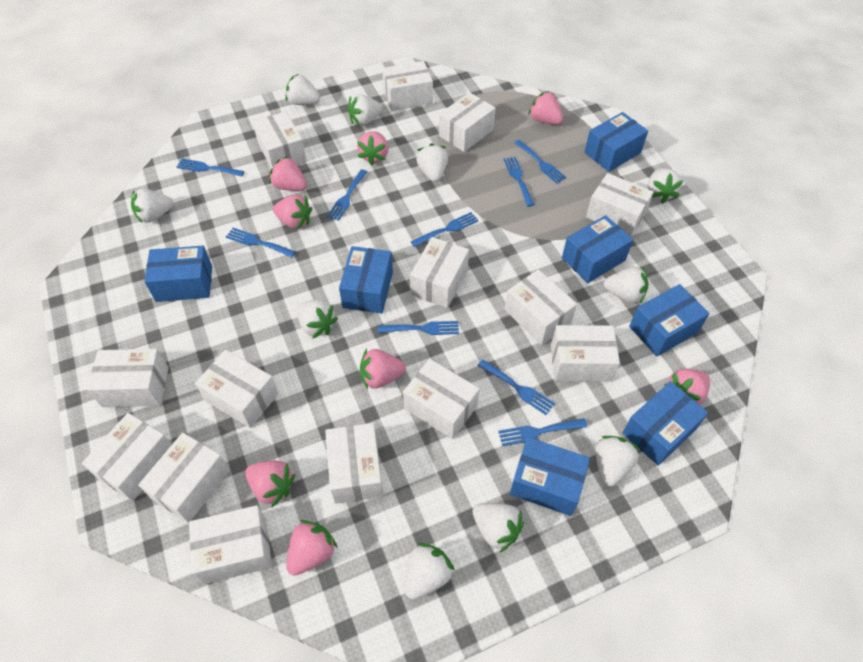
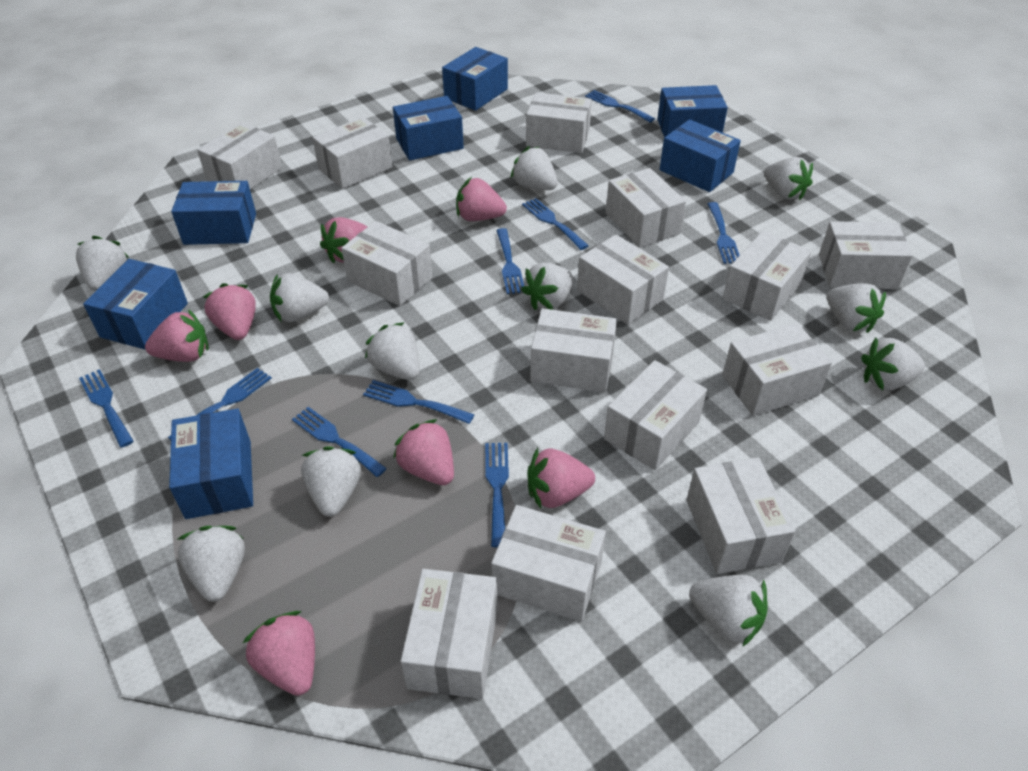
pink strawberry: 8 -> 7
white strawberry: 10 -> 11

